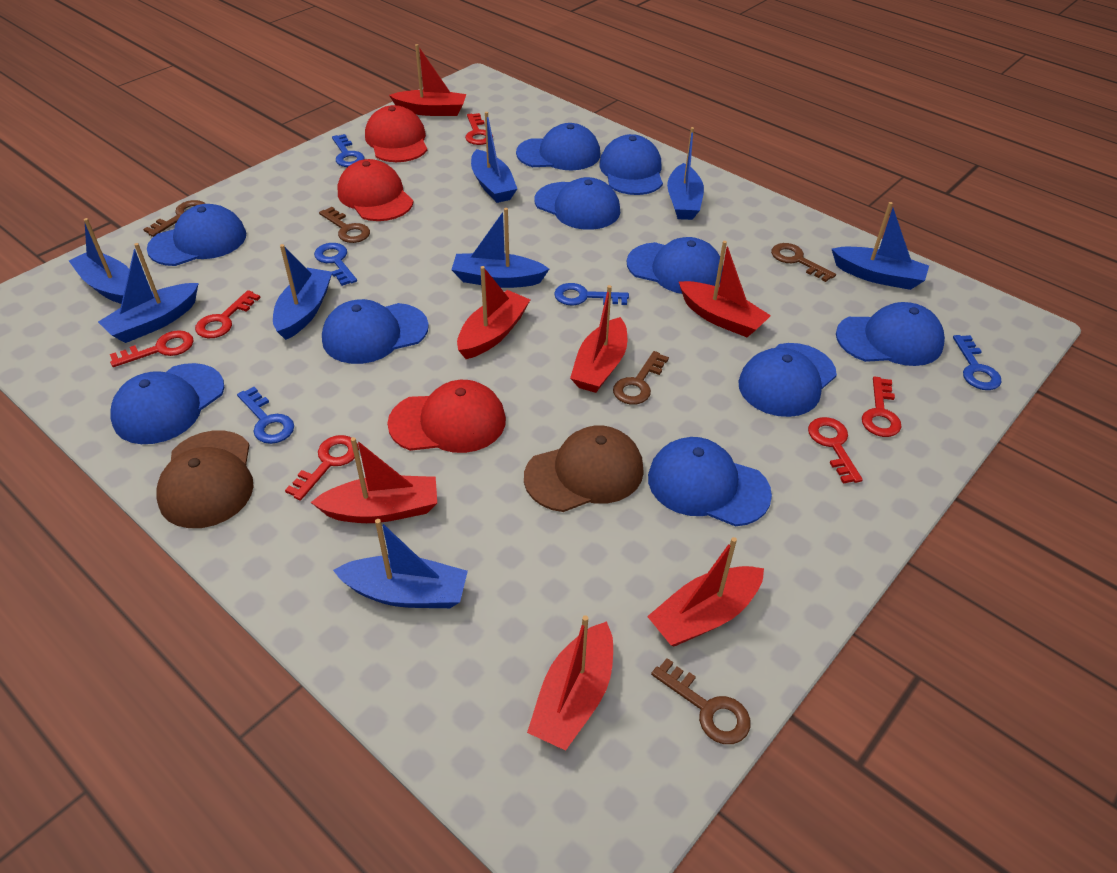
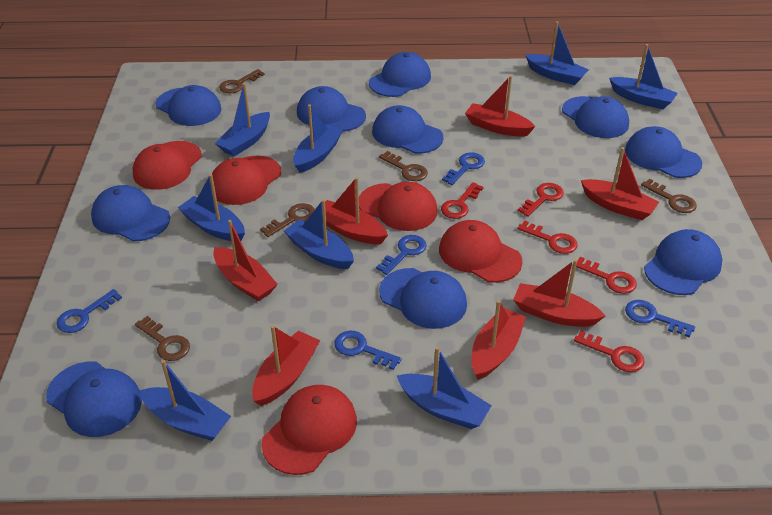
brown cap: 2 -> 0
red cap: 3 -> 5
red key: 6 -> 5

